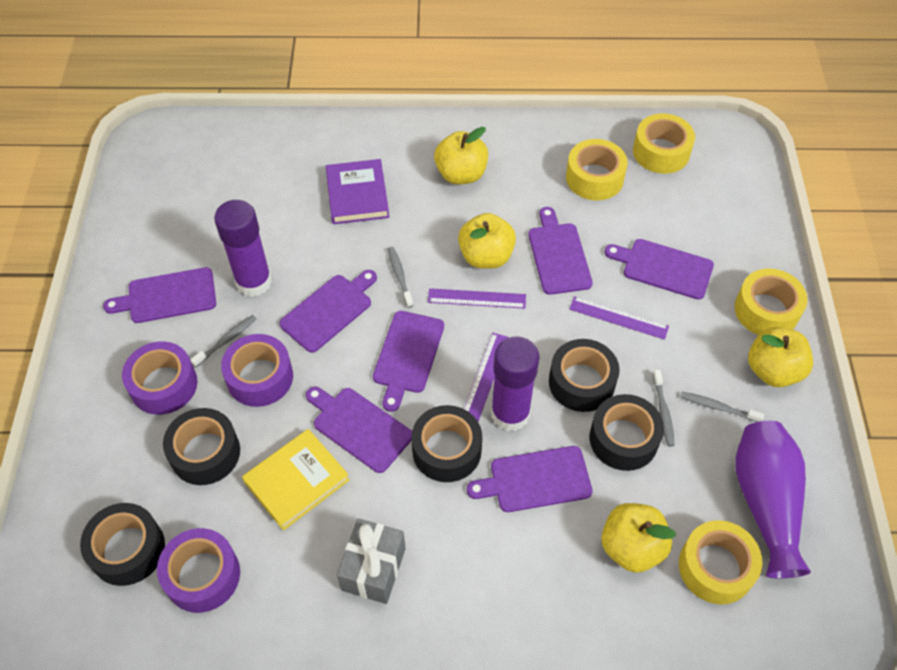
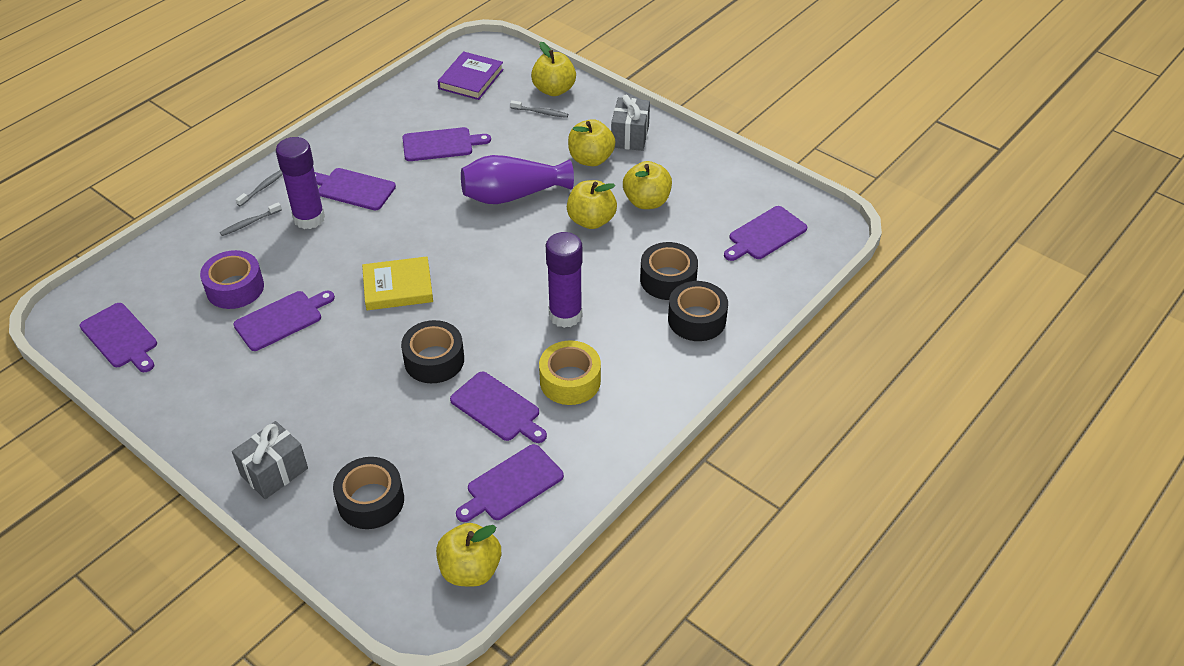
black tape: 5 -> 4
grey gift: 1 -> 2
grey toothbrush: 4 -> 3
purple ruler: 3 -> 0
purple tape: 3 -> 1
yellow apple: 4 -> 5
yellow tape: 4 -> 1

